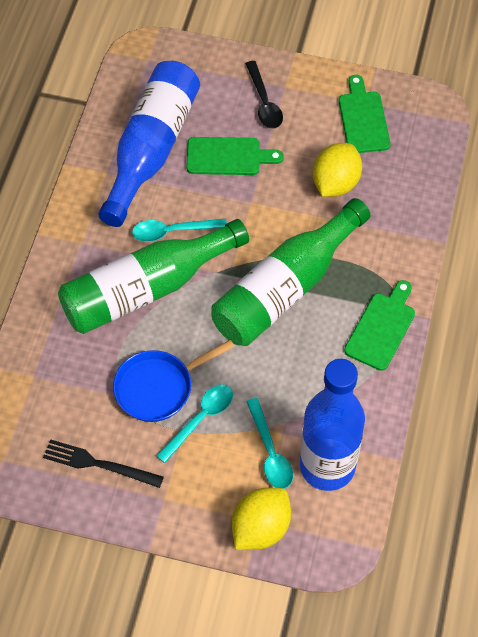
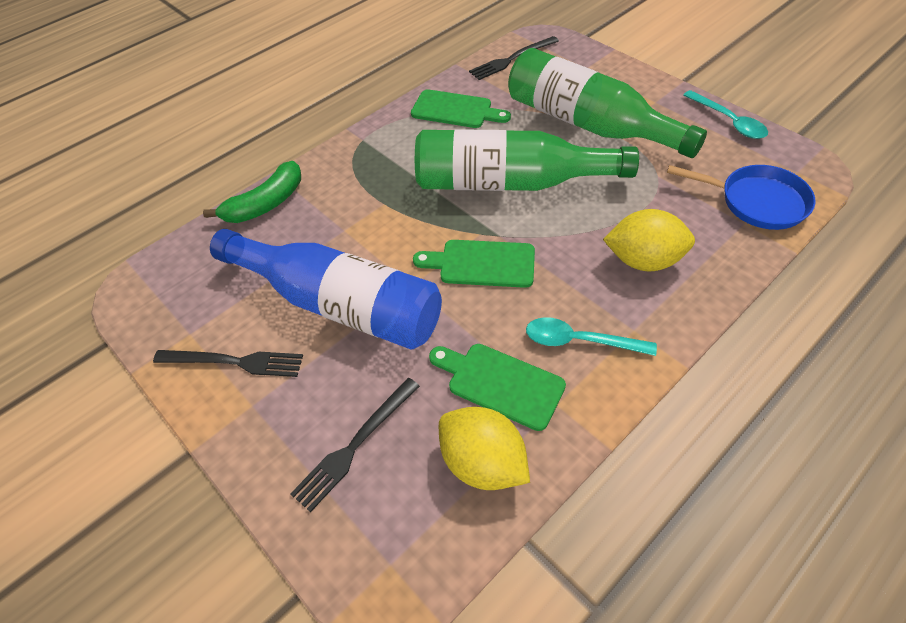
black fork: 1 -> 3
black spoon: 1 -> 0
blue bottle: 2 -> 1
green banana: 0 -> 1
turquoise spoon: 3 -> 2

